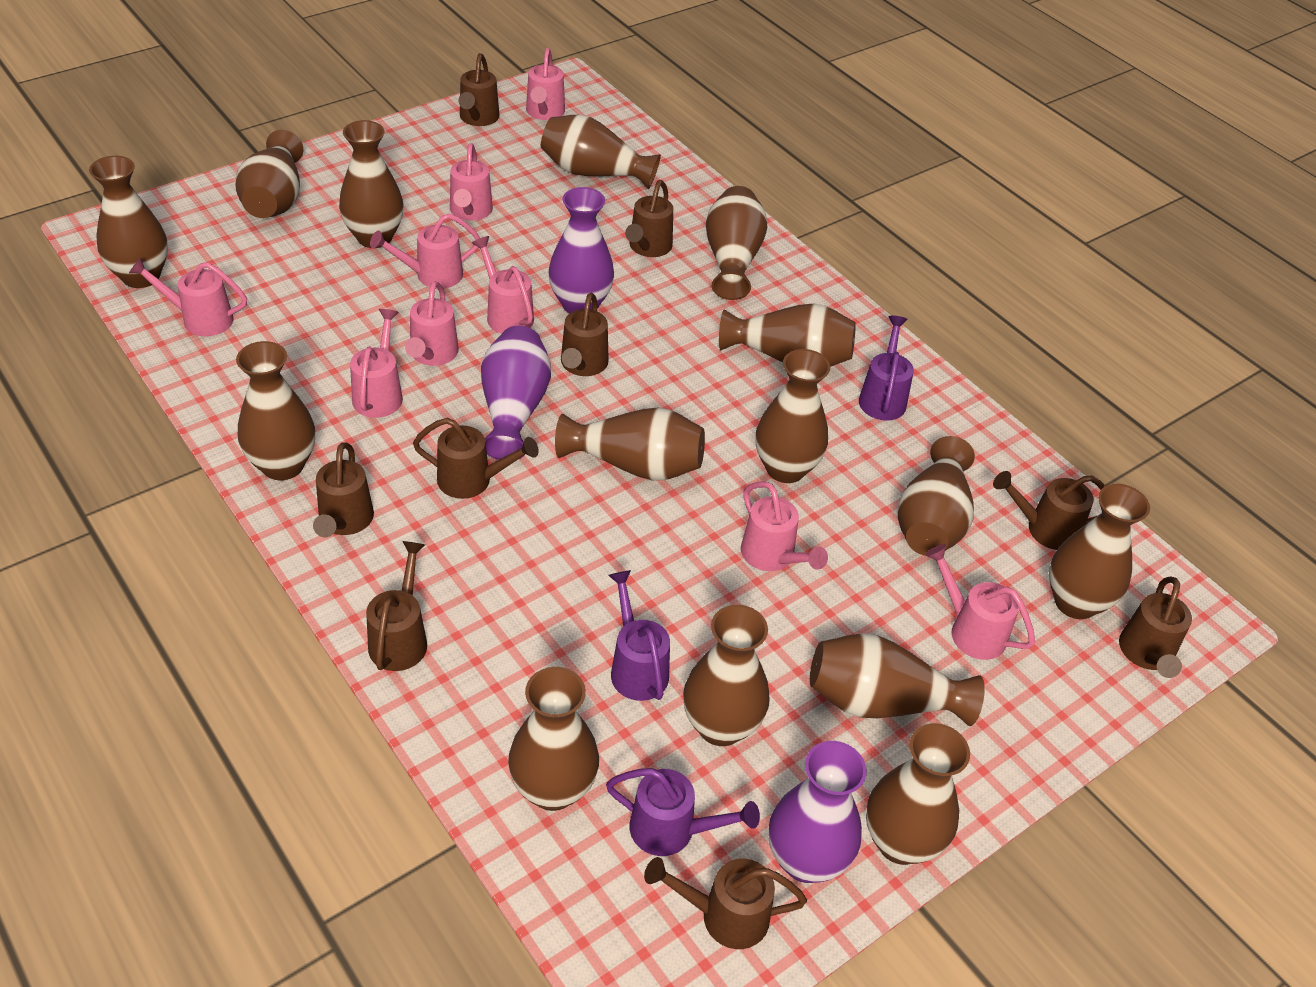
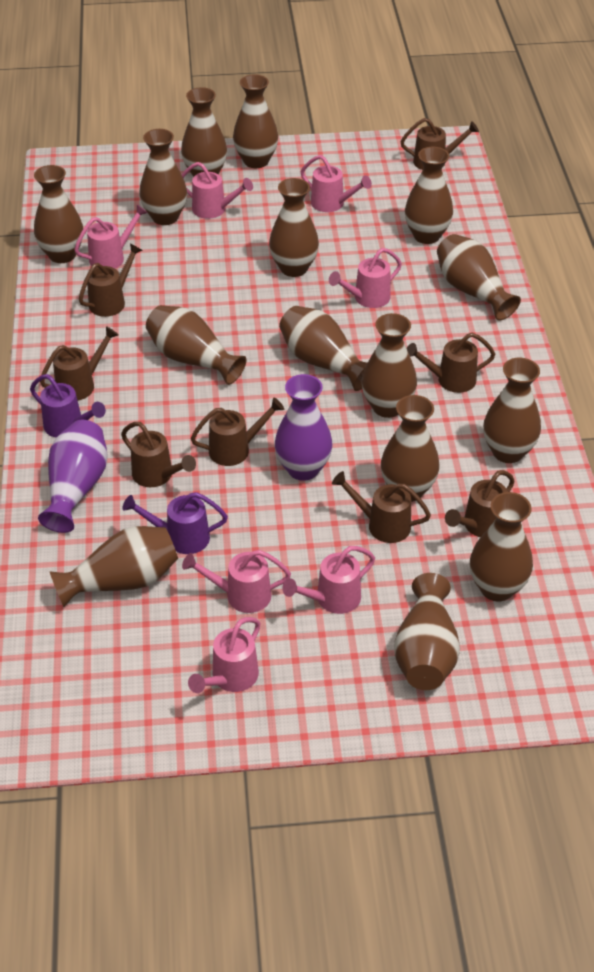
brown watering can: 9 -> 8
pink watering can: 9 -> 7
purple vase: 3 -> 2
purple watering can: 3 -> 2

